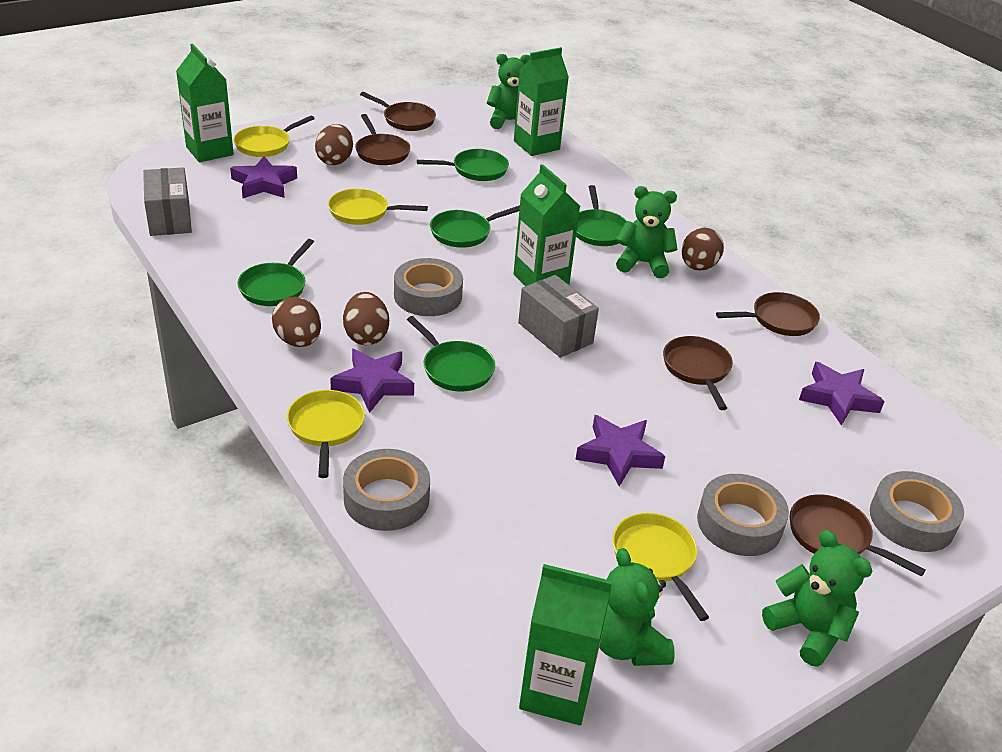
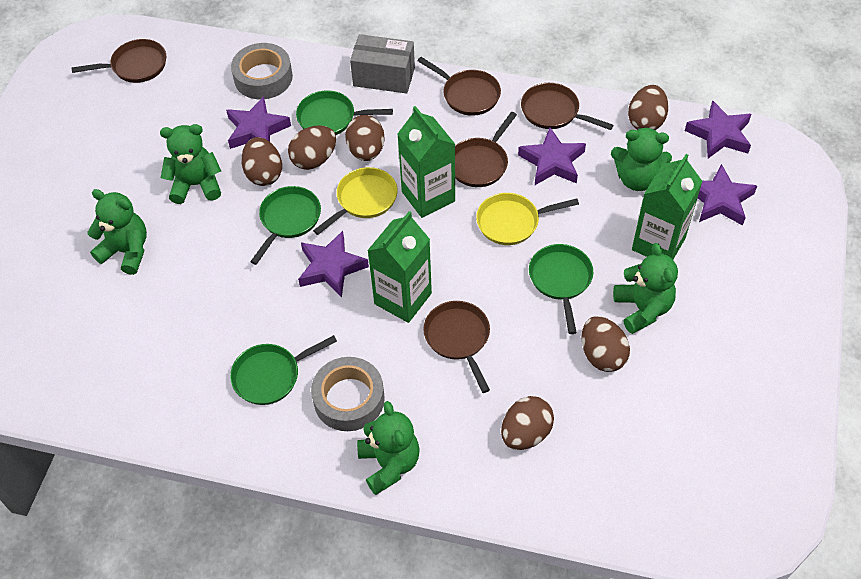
brown egg: 4 -> 6
green carton: 4 -> 3
green pan: 5 -> 4
green teddy bear: 4 -> 5
grey box: 2 -> 1
grey tape: 4 -> 2
purple star: 4 -> 5
yellow pan: 4 -> 2

